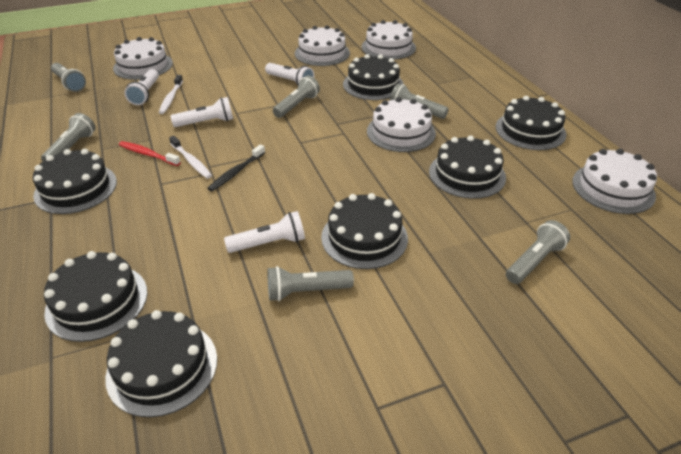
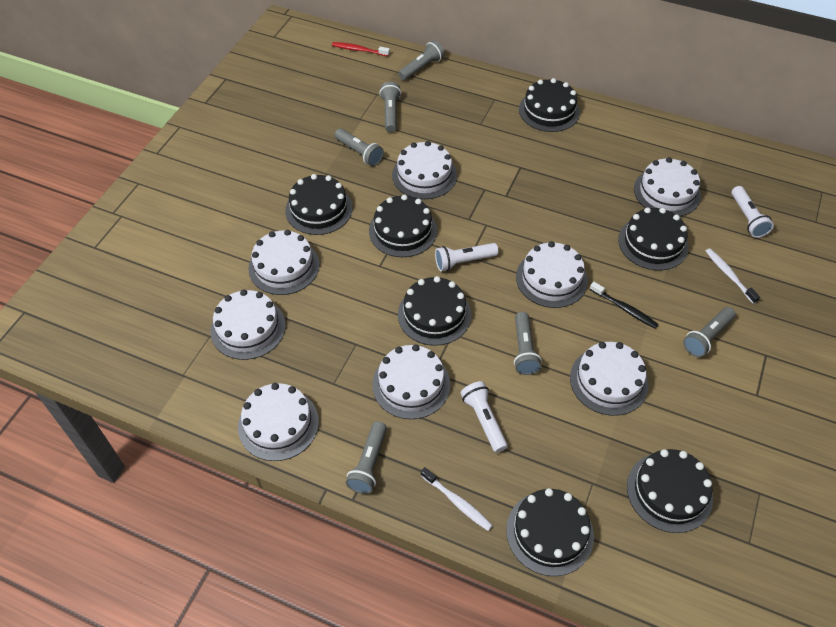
white cake: 5 -> 8
white flashlight: 4 -> 3

